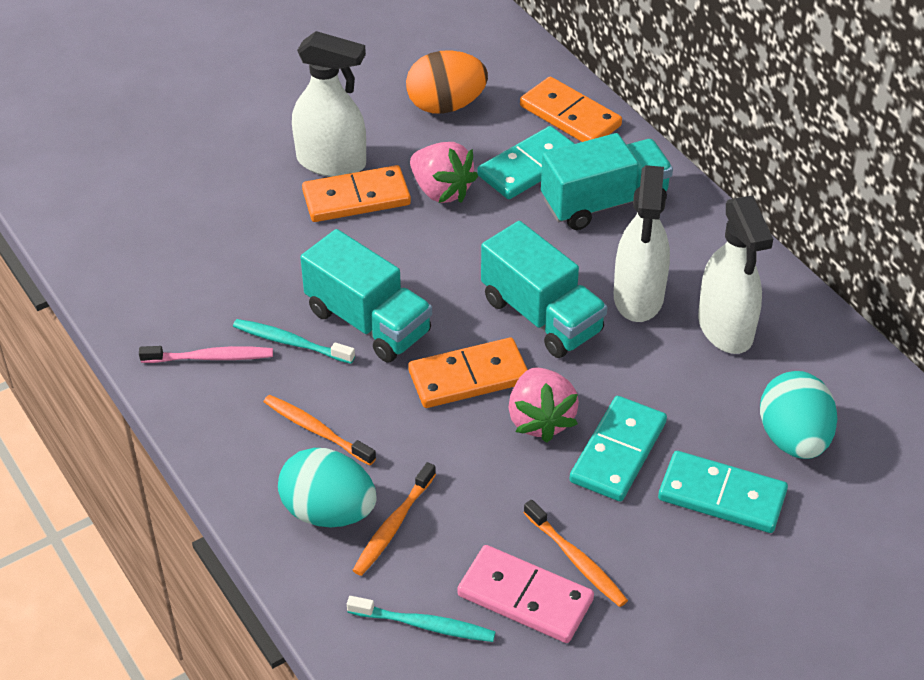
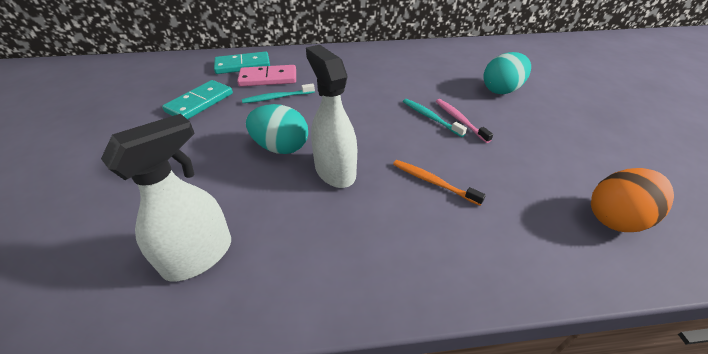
orange domino: 3 -> 0
orange toothbrush: 3 -> 1
pink strawberry: 2 -> 0
turquoise domino: 3 -> 2
turquoise truck: 3 -> 0
white spray bottle: 3 -> 2

